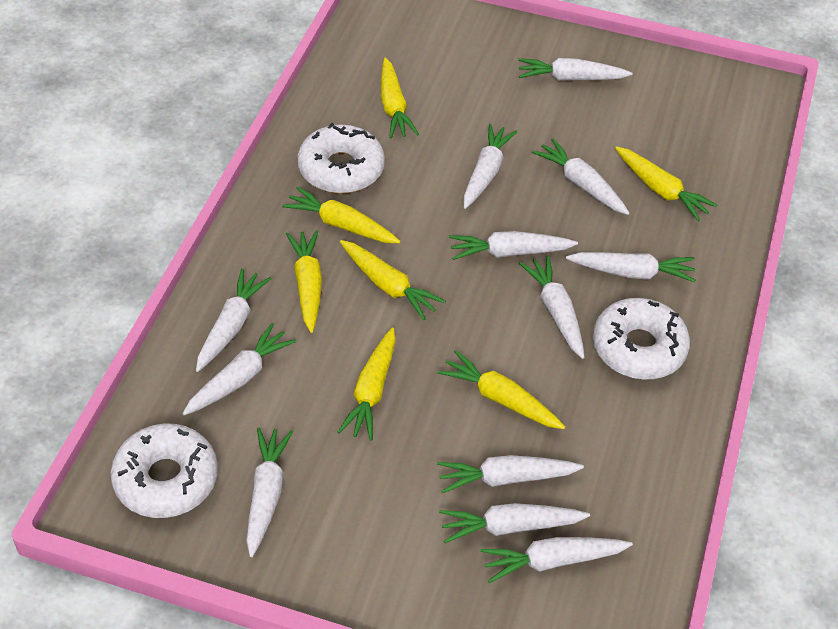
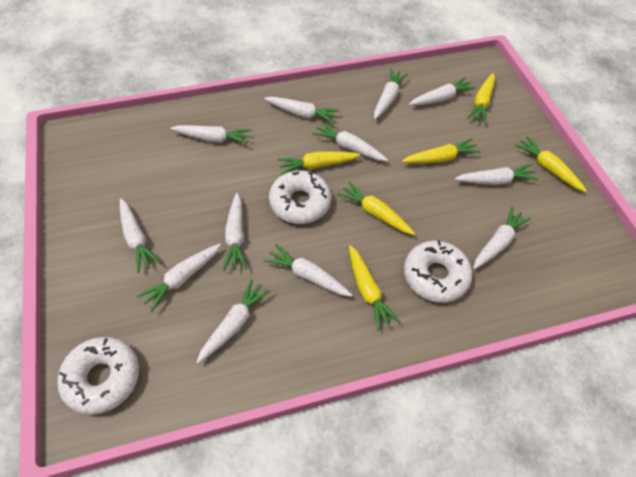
yellow carrot: 7 -> 6

